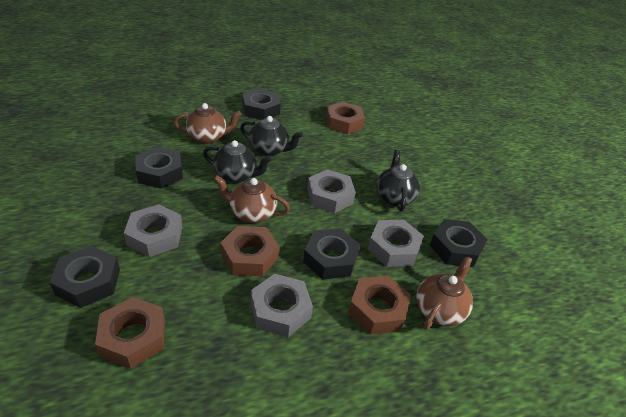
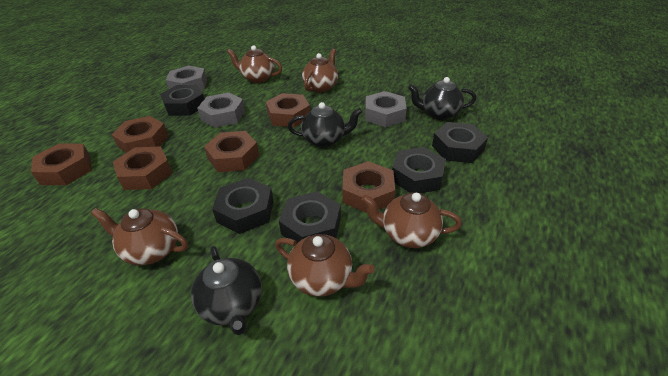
brown nut: 4 -> 6
brown teapot: 3 -> 5
grey nut: 4 -> 3

